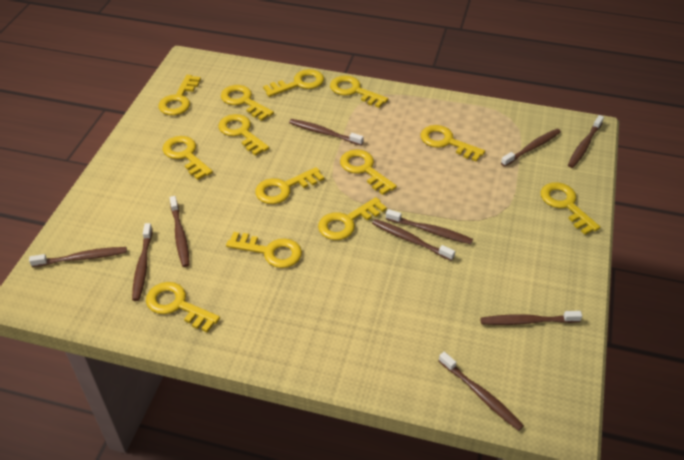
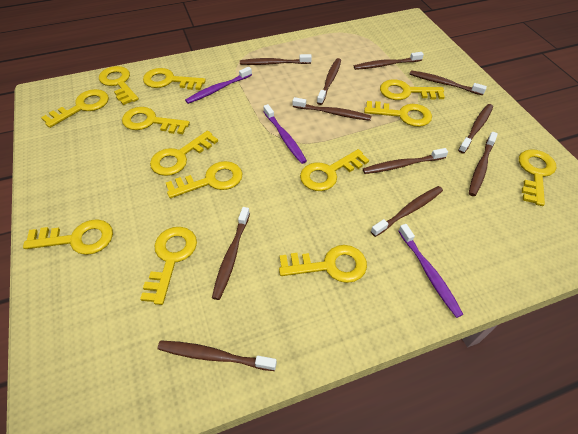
brown toothbrush: 10 -> 11
purple toothbrush: 0 -> 3

